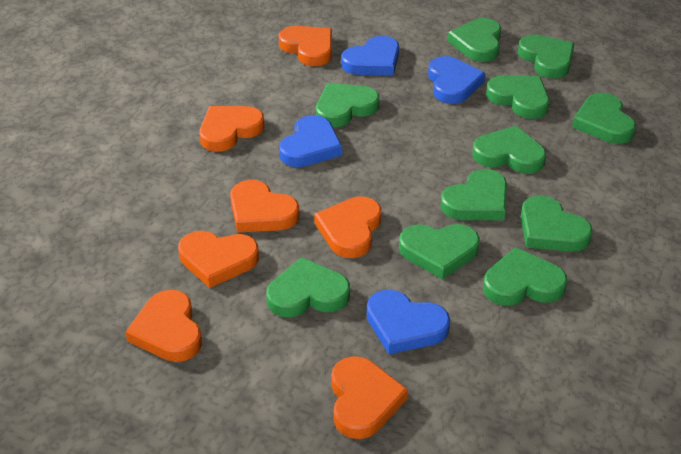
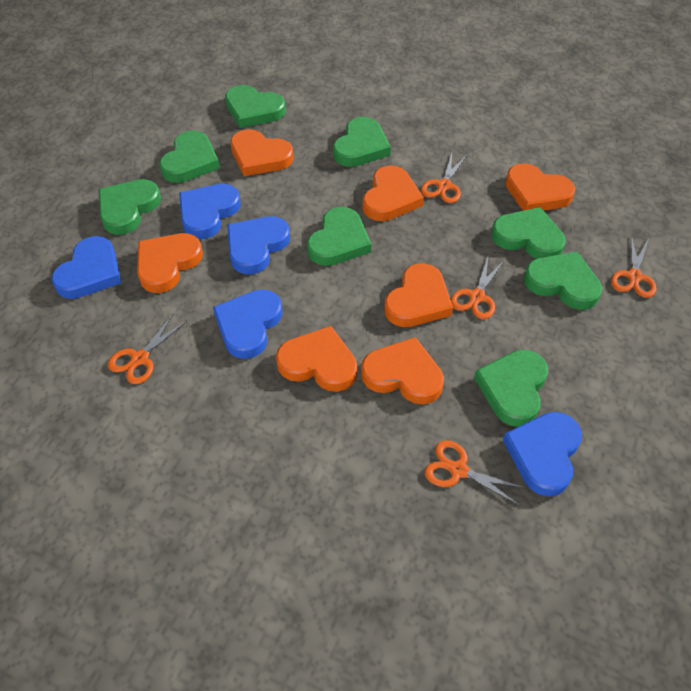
blue heart: 4 -> 5
green heart: 11 -> 8
orange scissors: 0 -> 5

